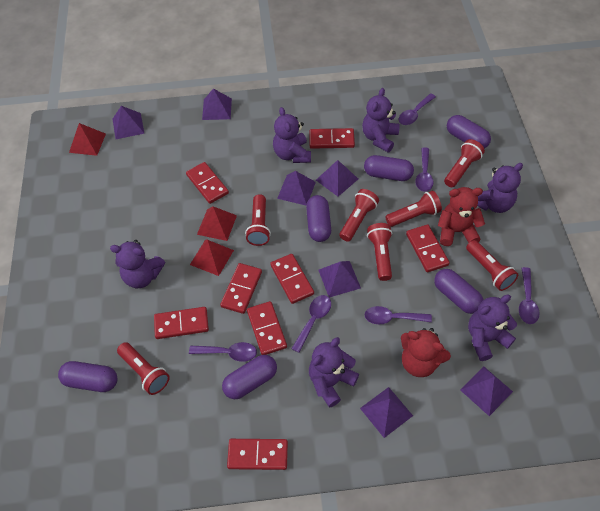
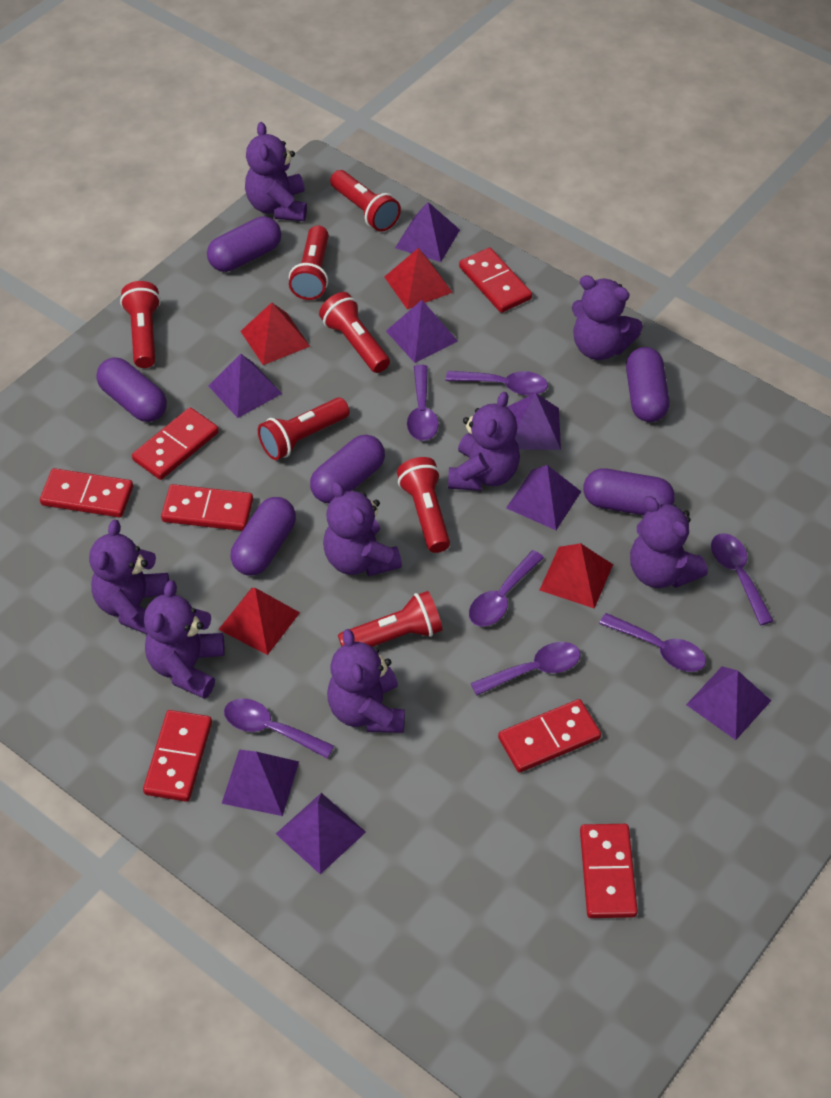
purple pyramid: 7 -> 8
purple spoon: 6 -> 7
purple teddy bear: 6 -> 8
red domino: 8 -> 7
red pyramid: 3 -> 4
red teddy bear: 2 -> 0

